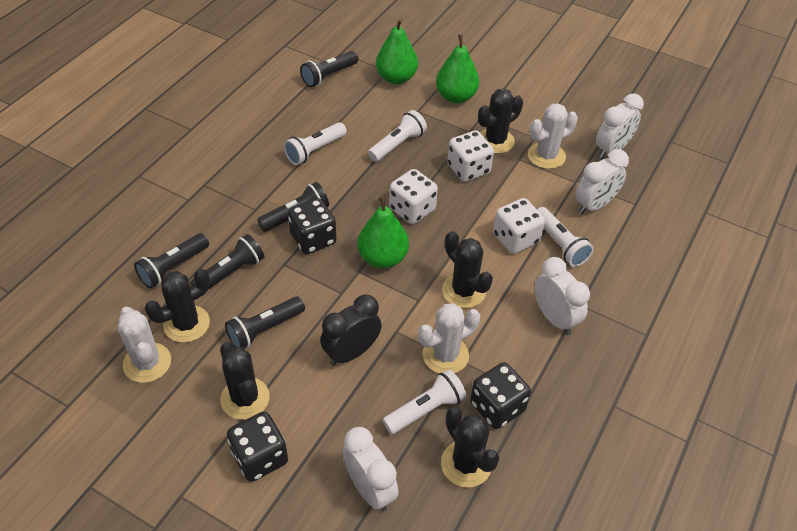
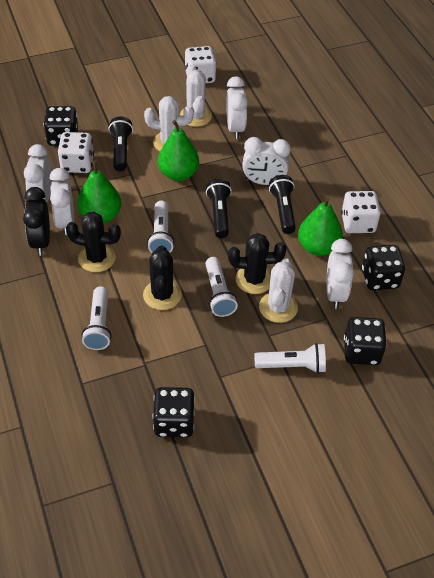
black cactus: 5 -> 3
black dice: 3 -> 4
black flashlight: 5 -> 3
white clock: 4 -> 5

